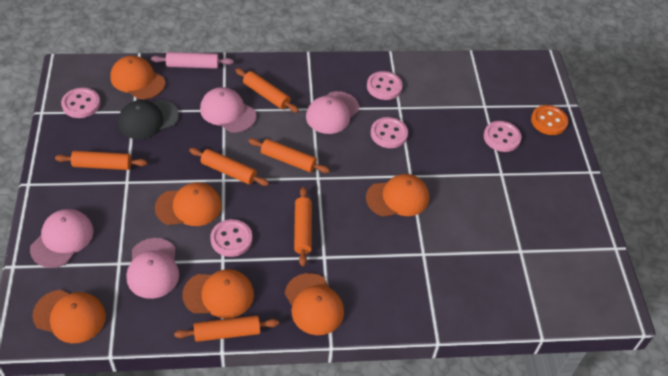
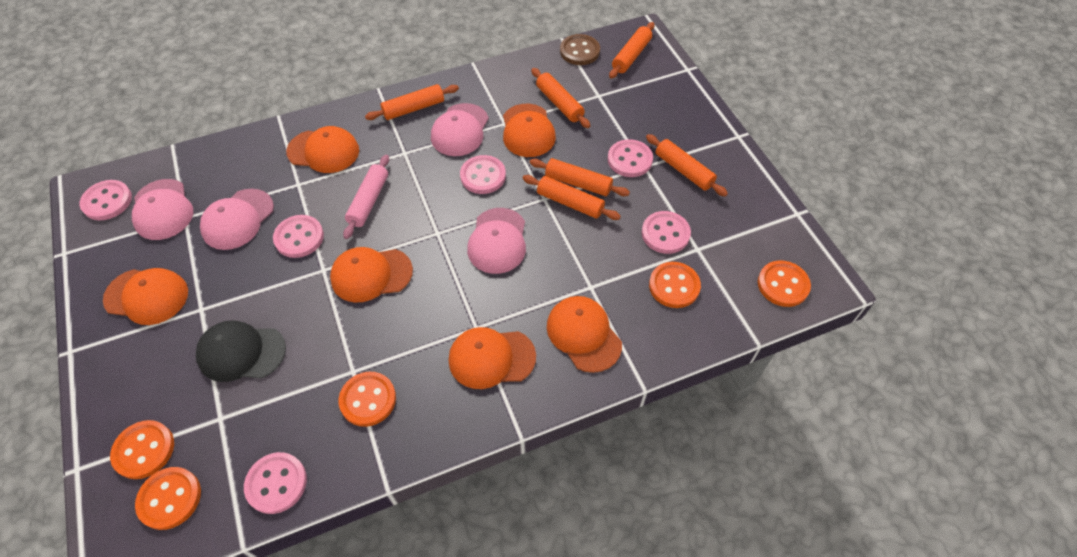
brown button: 0 -> 1
orange button: 1 -> 5
pink button: 5 -> 6

